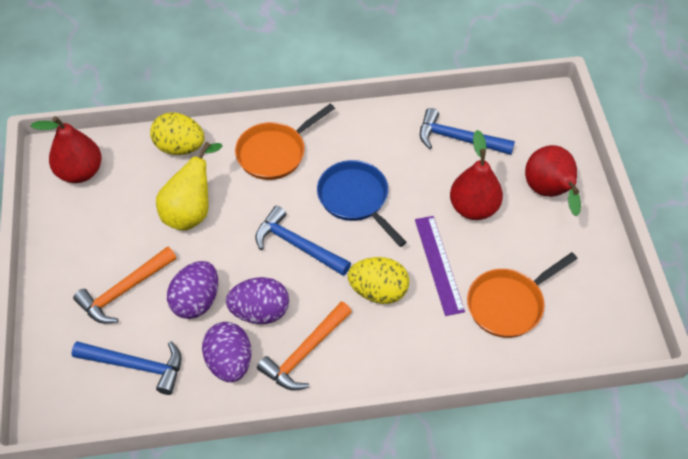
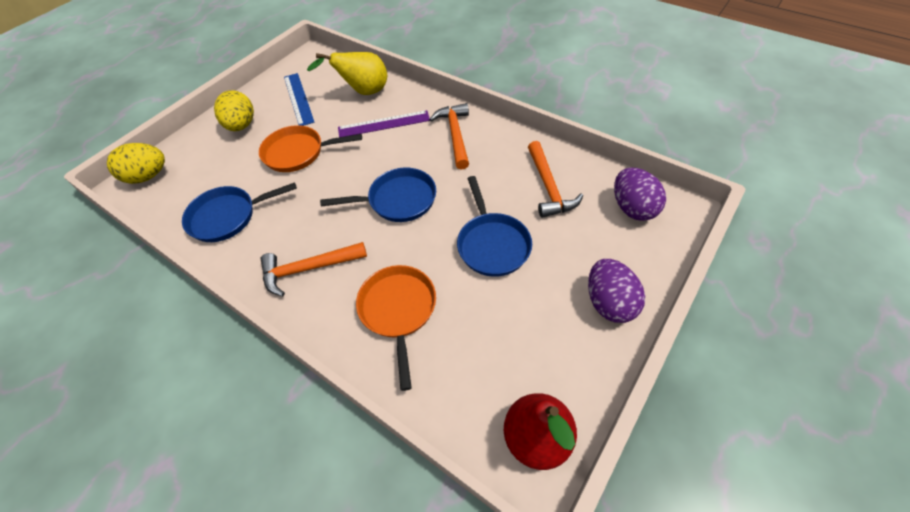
blue hammer: 3 -> 0
blue pan: 1 -> 3
blue ruler: 0 -> 1
orange hammer: 2 -> 3
purple egg: 3 -> 2
red pear: 3 -> 1

